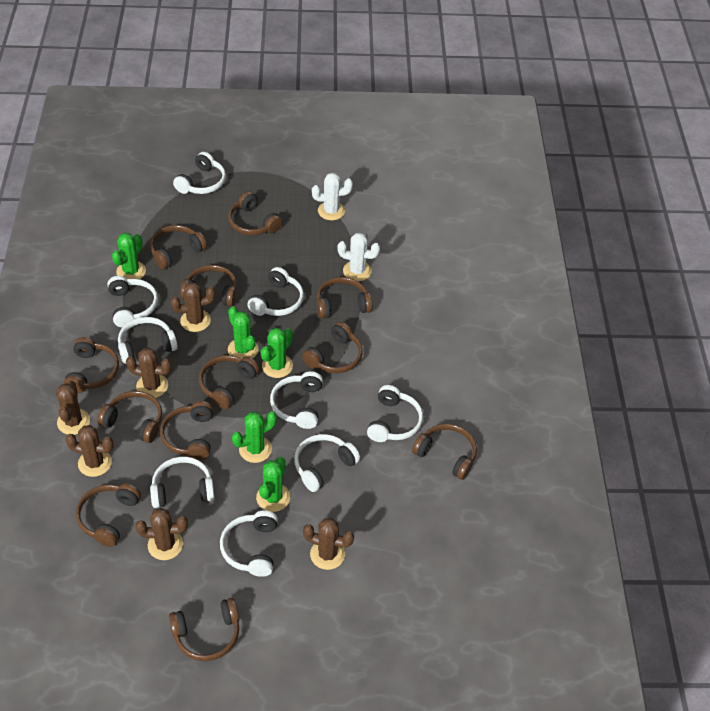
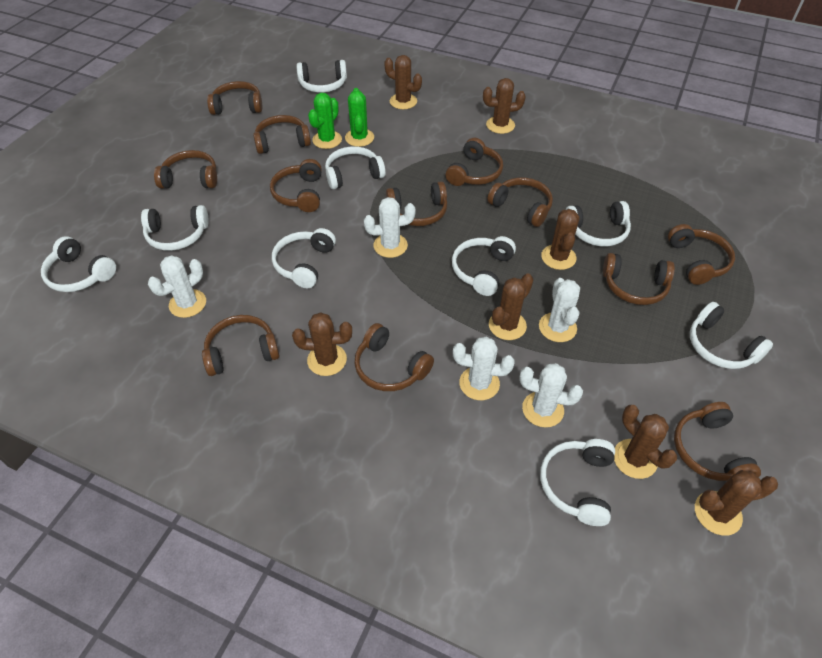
brown cactus: 6 -> 7
green cactus: 5 -> 2
white cactus: 2 -> 5

